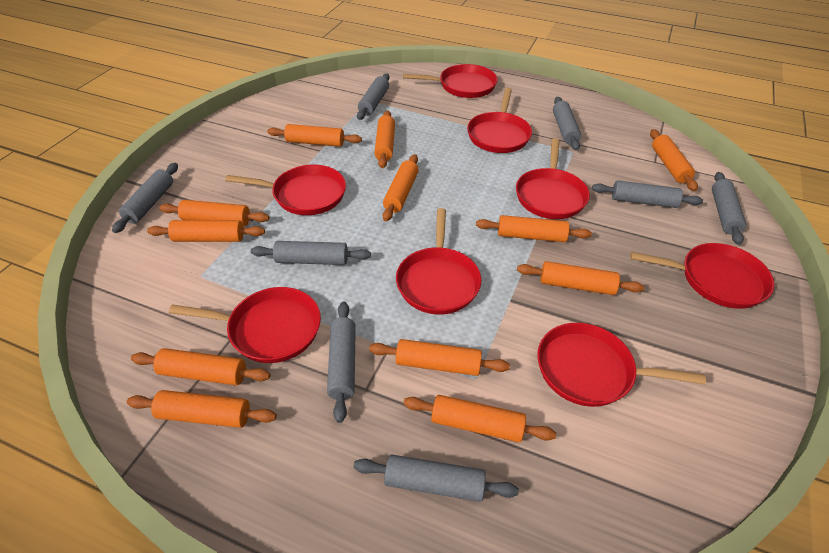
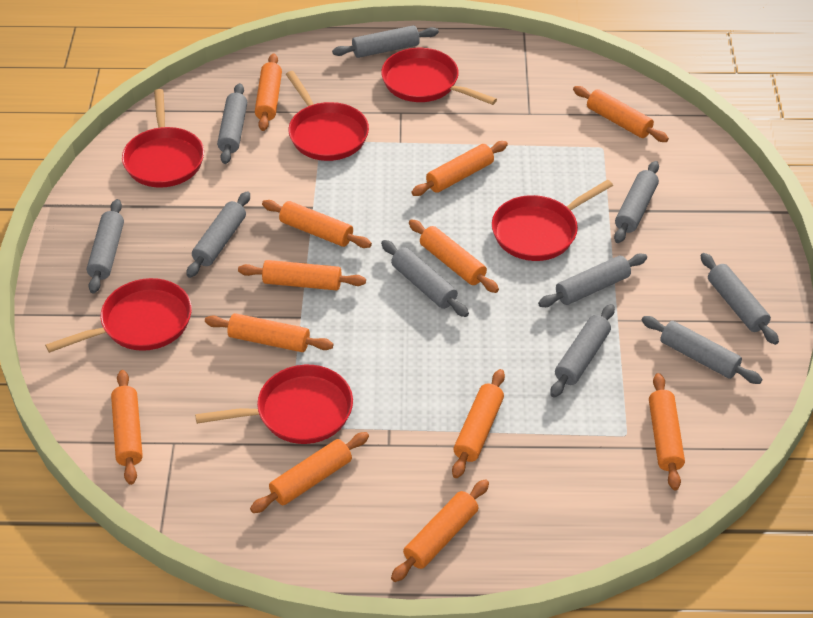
grey rolling pin: 8 -> 10
red pan: 8 -> 6

